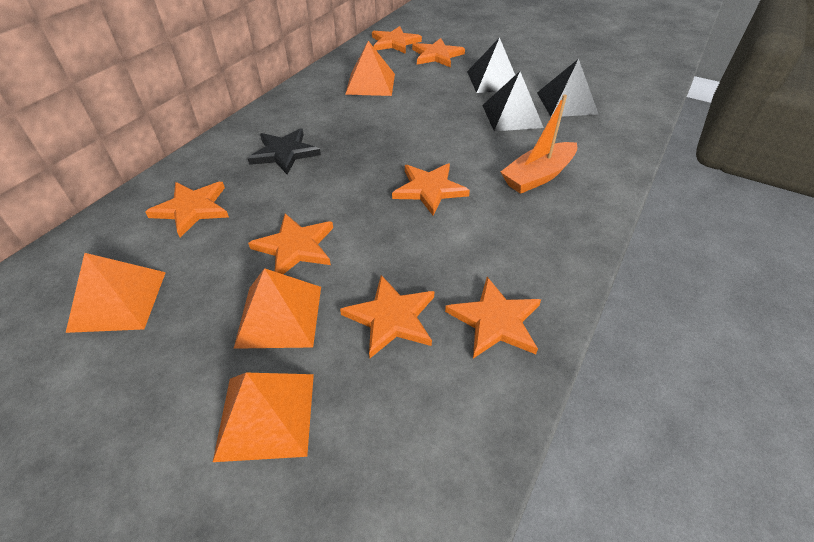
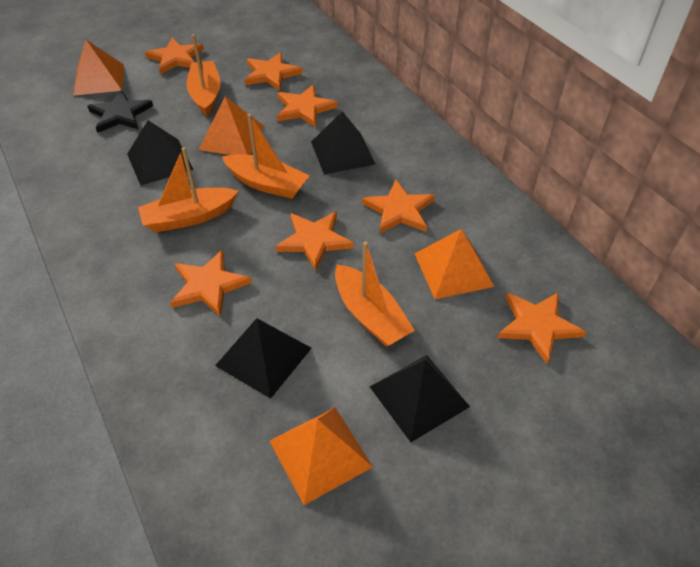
black pyramid: 3 -> 4
orange boat: 1 -> 4

